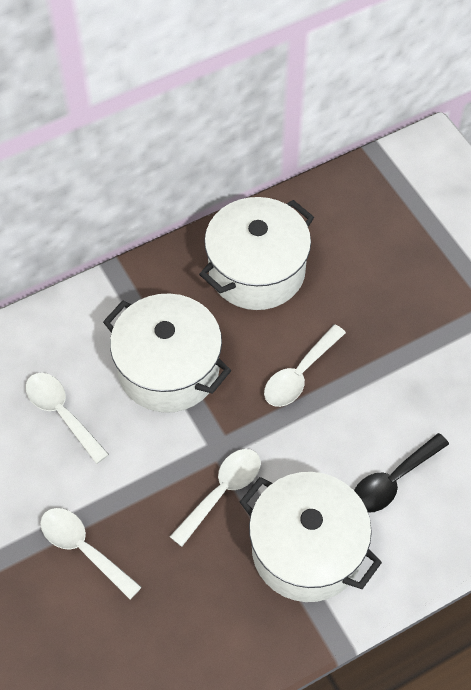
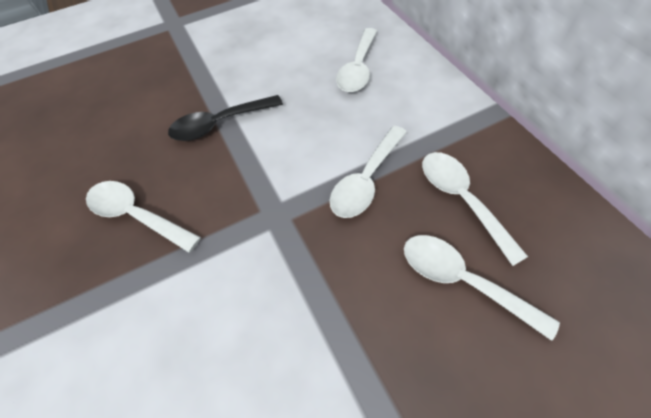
white pot: 3 -> 0
white spoon: 4 -> 5

